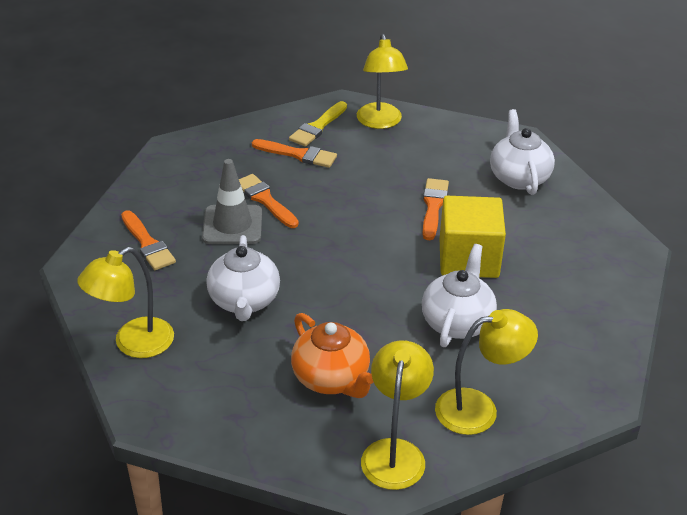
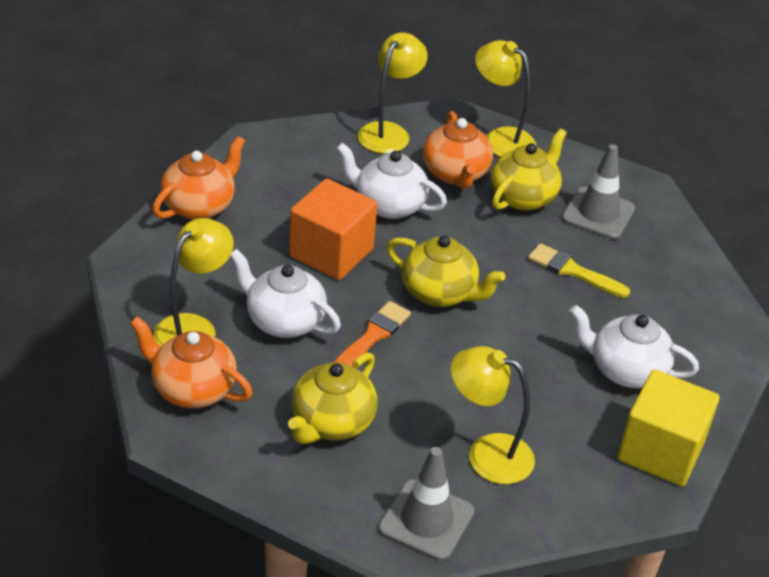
grey traffic cone: 1 -> 2
orange brush: 4 -> 1
orange cube: 0 -> 1
orange teapot: 1 -> 3
yellow teapot: 0 -> 3

